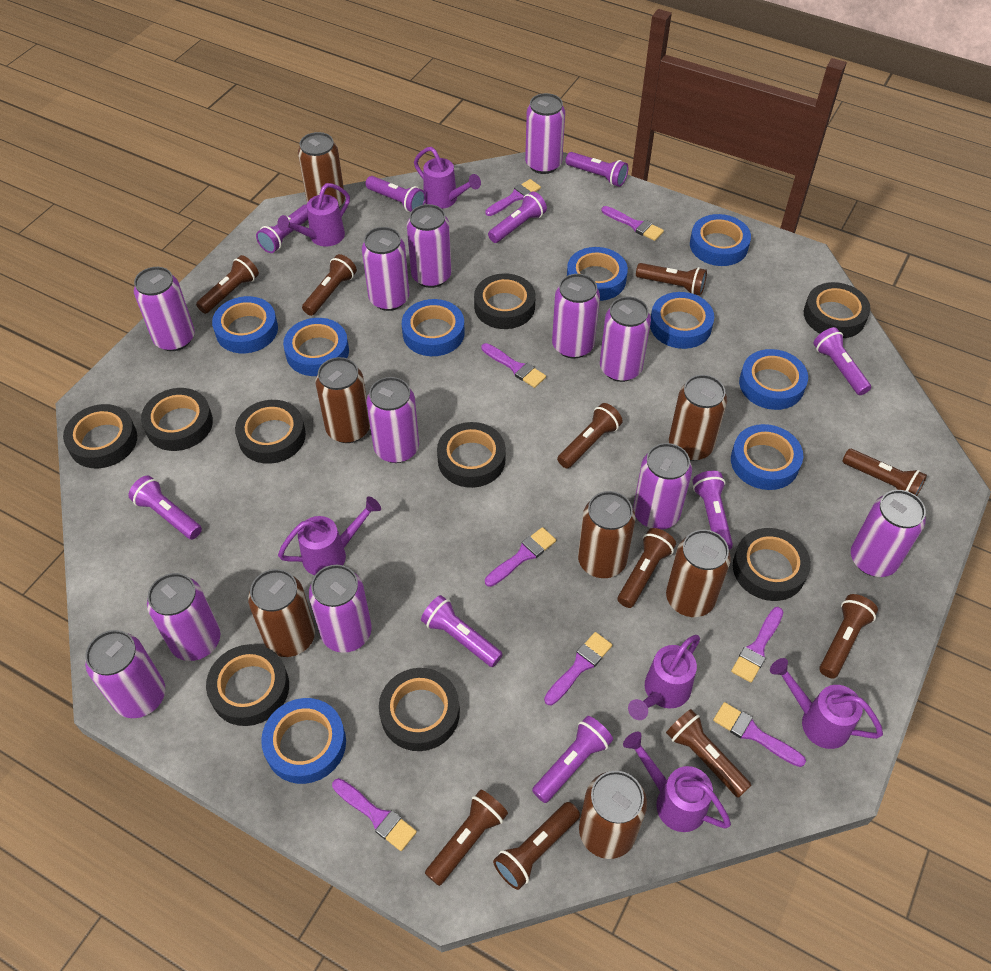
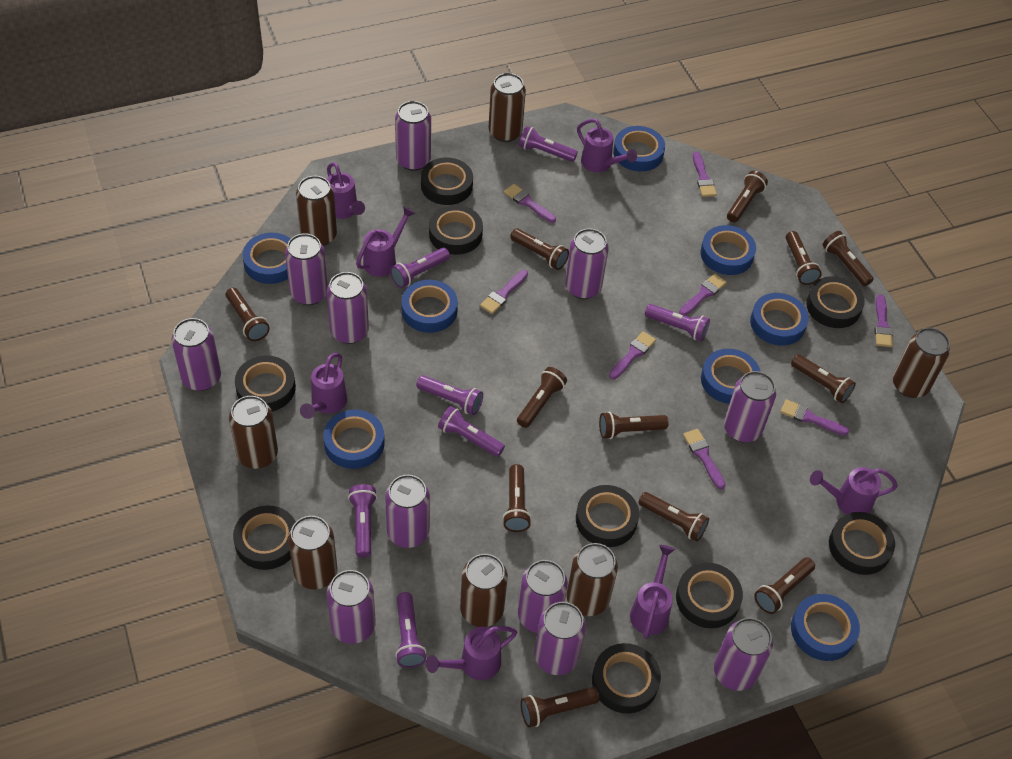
blue tape: 9 -> 8
brown flashlight: 10 -> 12
purple can: 12 -> 11
purple flashlight: 9 -> 7
purple watering can: 6 -> 7

